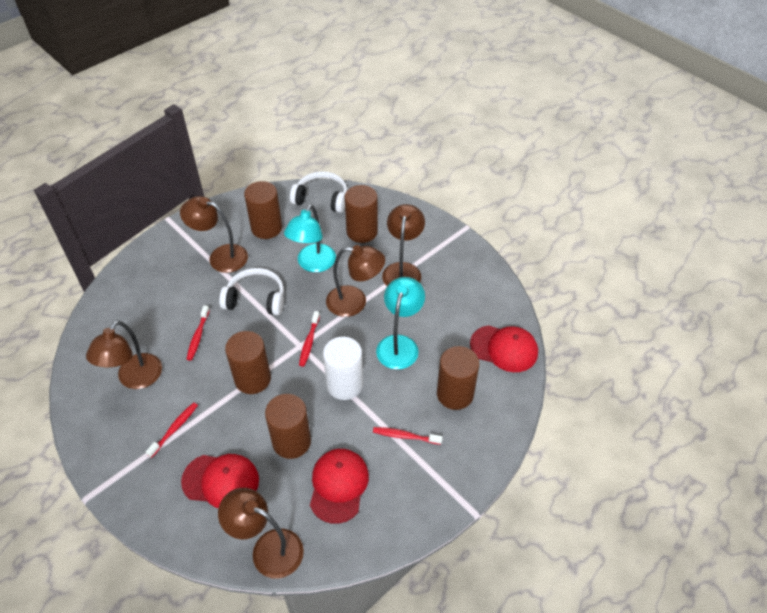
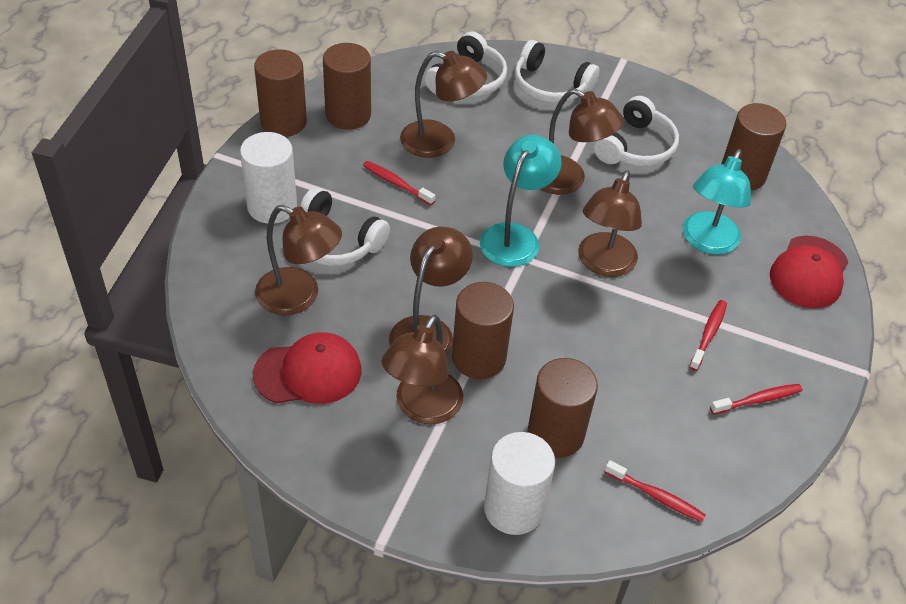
brown lamp: 5 -> 6
red cap: 3 -> 2
white cylinder: 1 -> 2
white headphones: 2 -> 4

